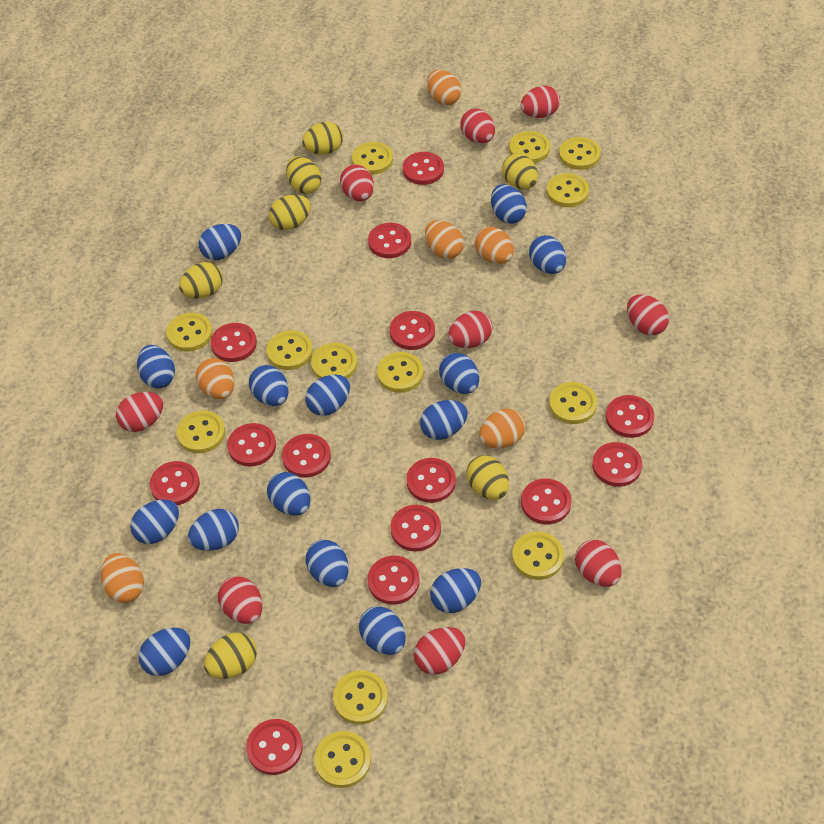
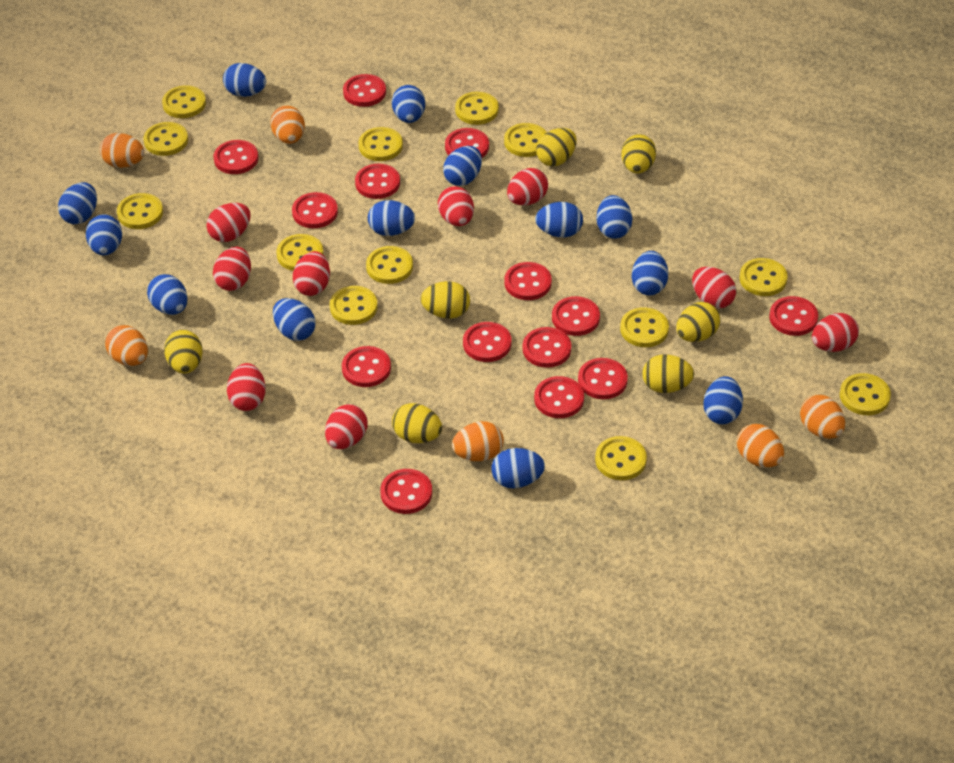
blue egg: 15 -> 13

